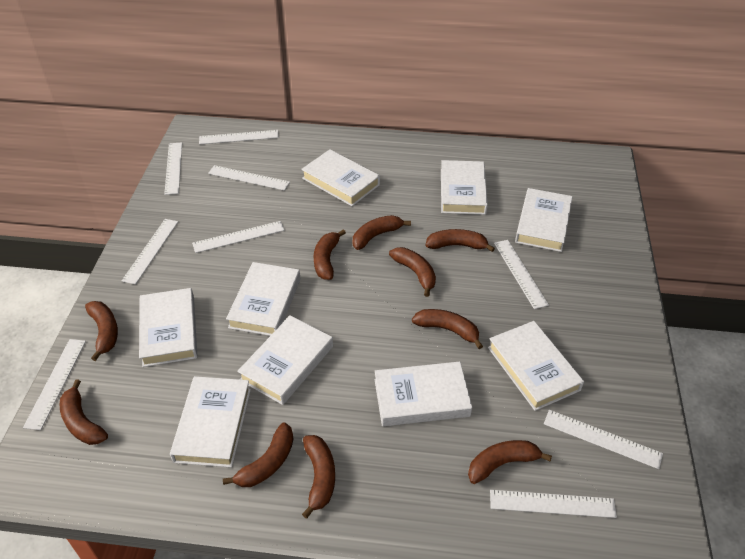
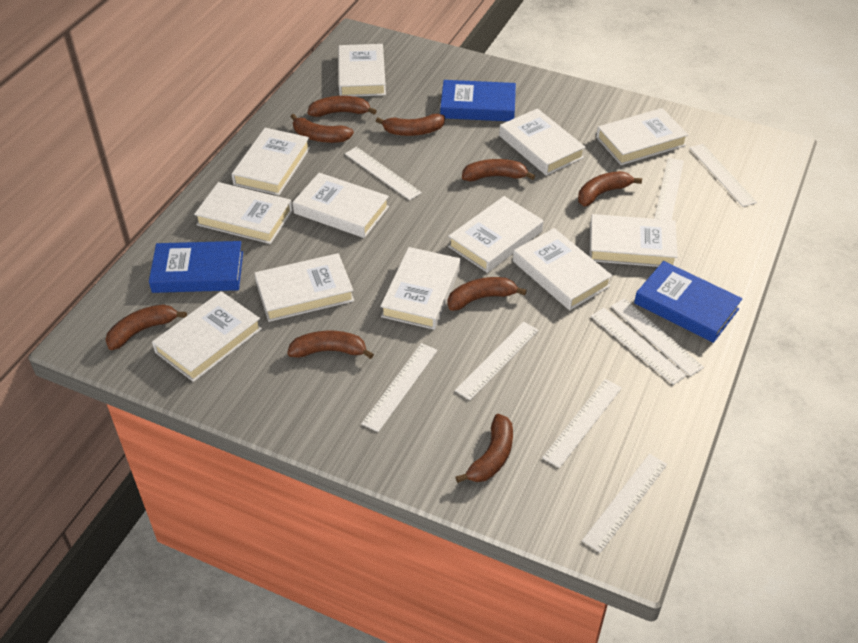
blue book: 0 -> 3
brown banana: 10 -> 9
white book: 9 -> 12

